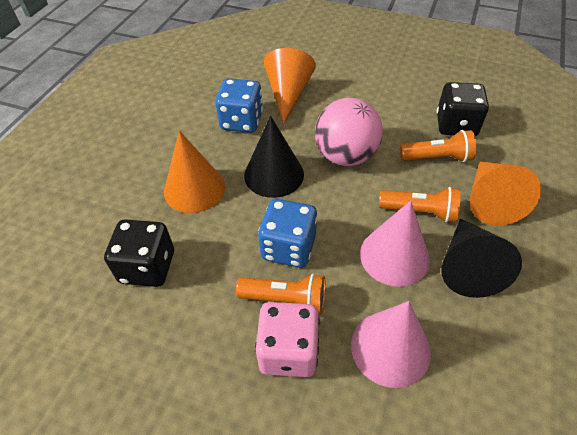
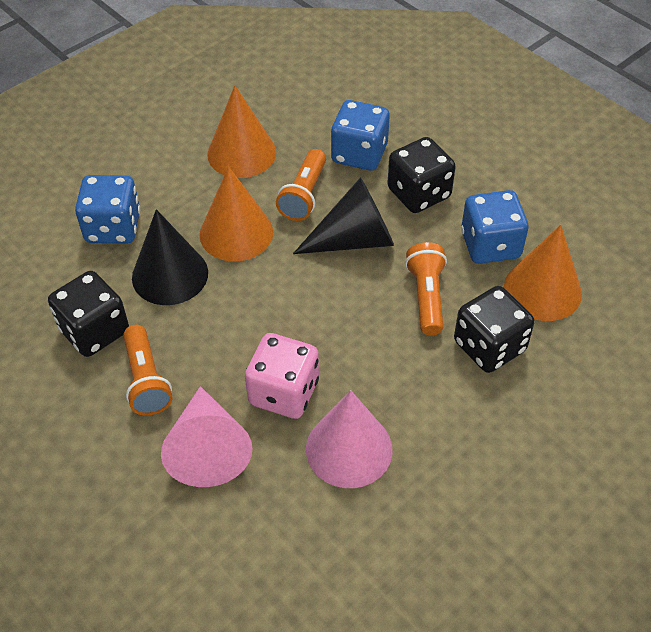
black dice: 2 -> 3
blue dice: 2 -> 3
pink ball: 1 -> 0

